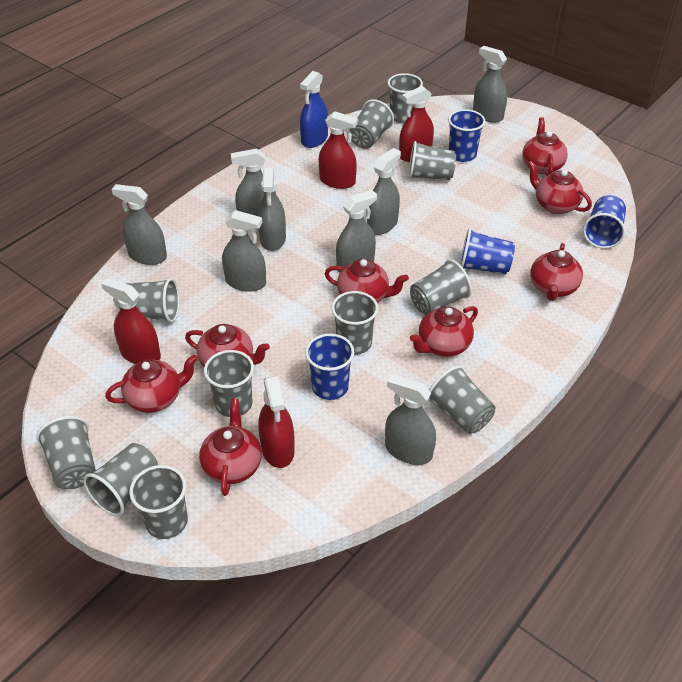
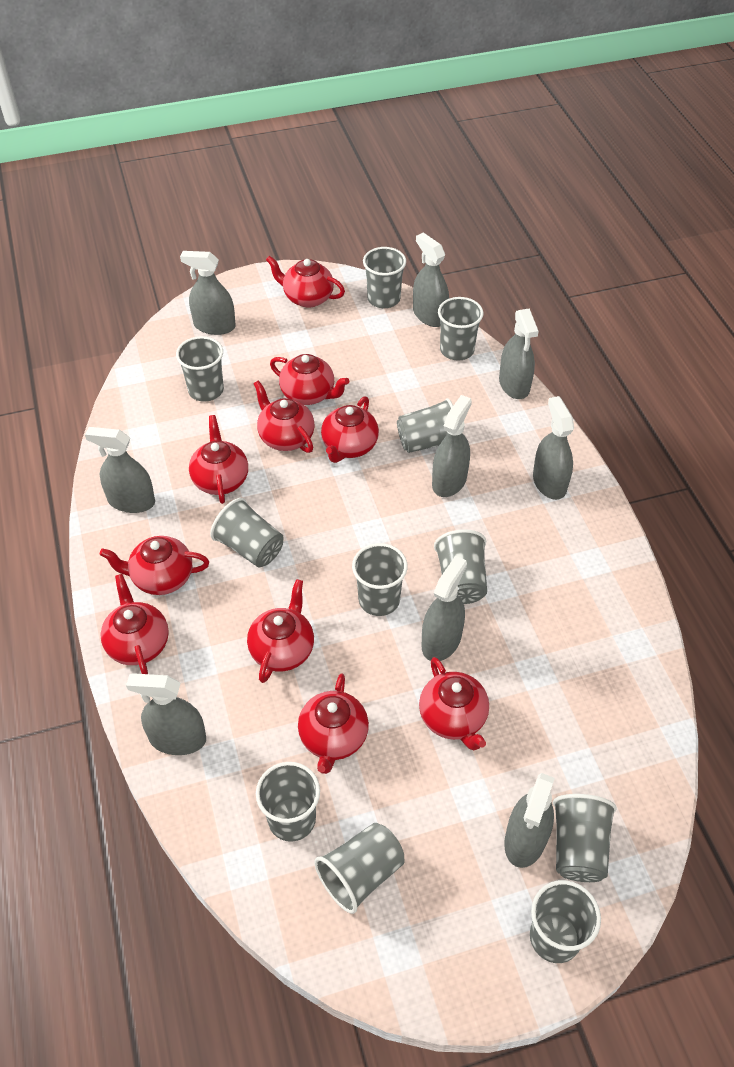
blue cup: 4 -> 0
blue spray bottle: 1 -> 0
grey spray bottle: 8 -> 9
red spray bottle: 4 -> 0
red teapot: 8 -> 10

